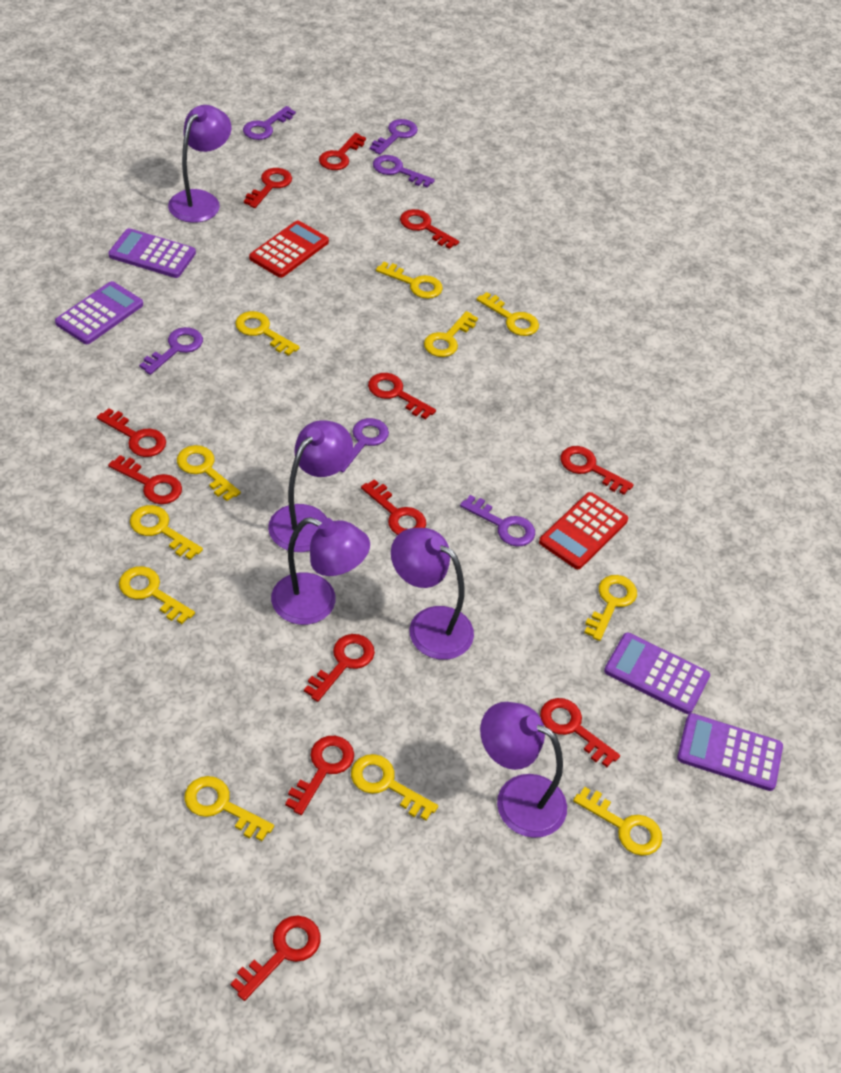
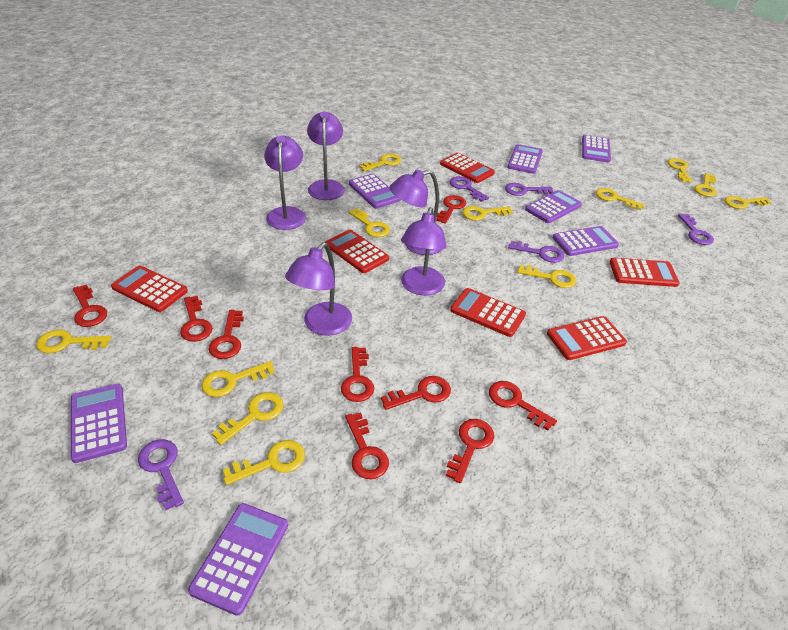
purple calculator: 4 -> 7
purple key: 6 -> 5
red calculator: 2 -> 6
red key: 12 -> 9
yellow key: 11 -> 12

